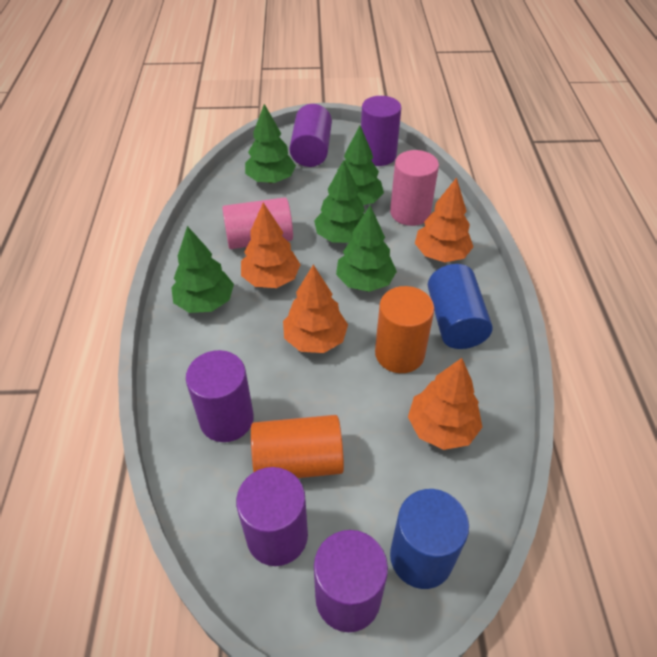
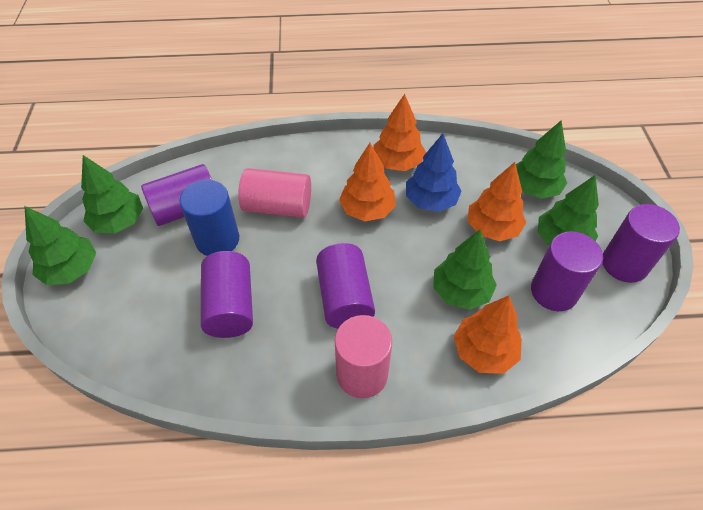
blue cylinder: 2 -> 1
blue tree: 0 -> 1
orange cylinder: 2 -> 0

